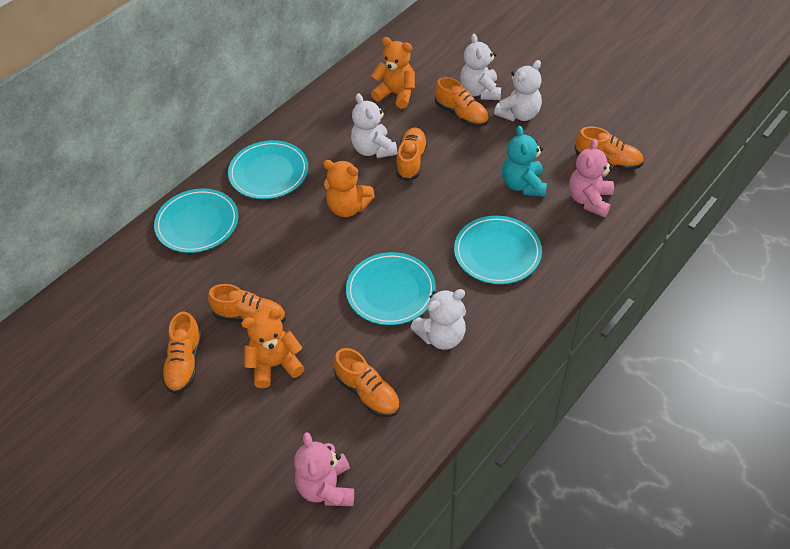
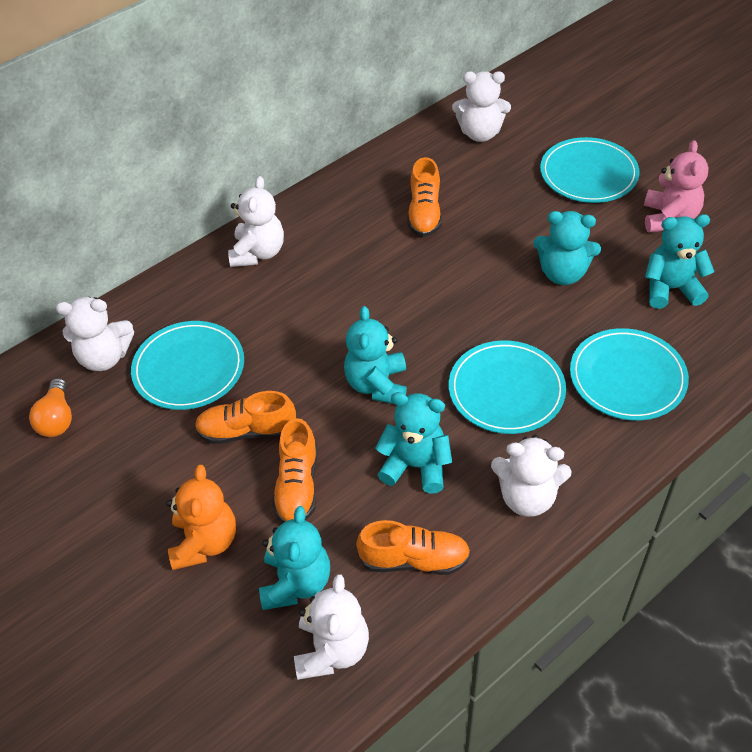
orange light bulb: 0 -> 1
orange shoe: 6 -> 4
orange teddy bear: 3 -> 1
pink teddy bear: 2 -> 1
turquoise teddy bear: 1 -> 5
white teddy bear: 4 -> 5

